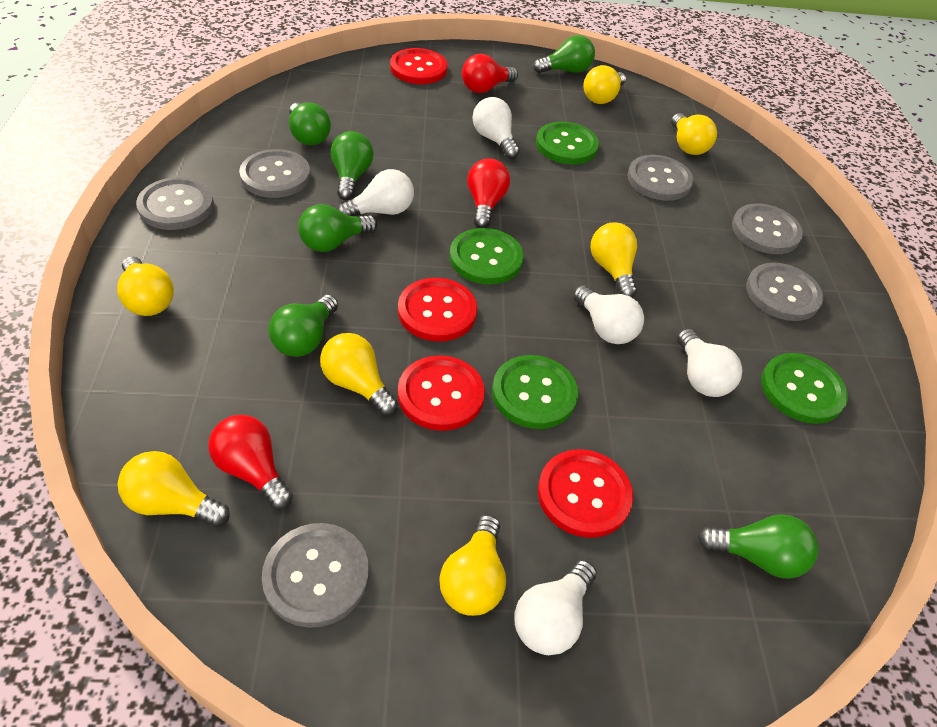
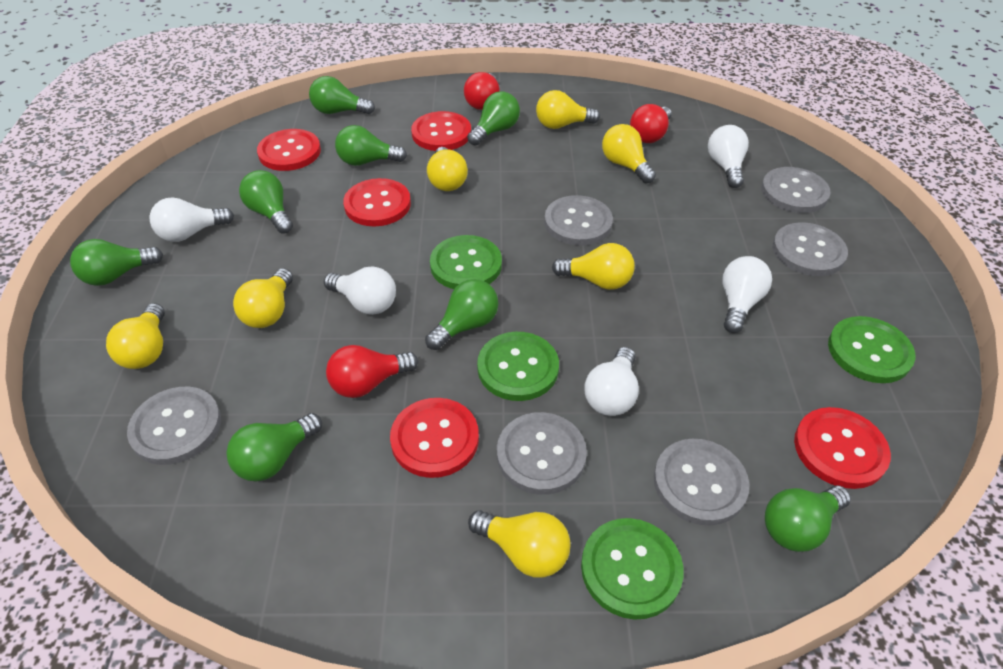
green light bulb: 6 -> 8
red button: 4 -> 5

